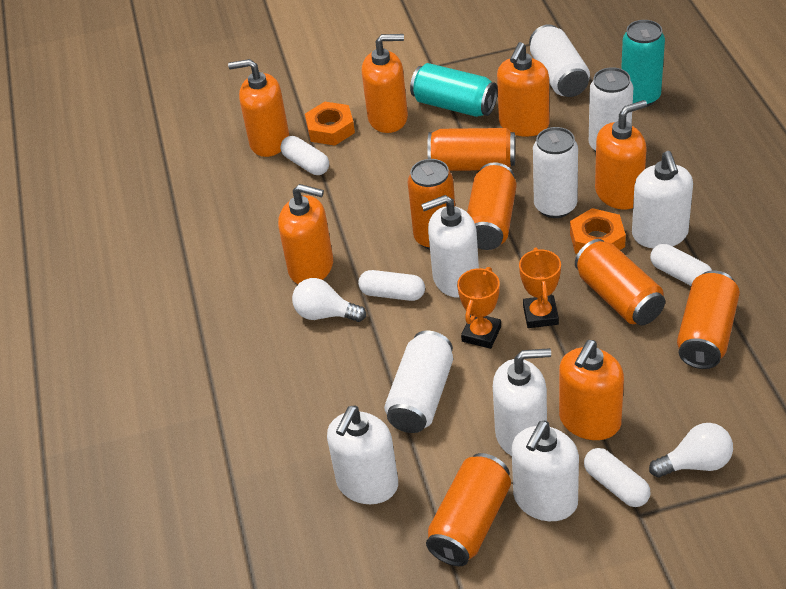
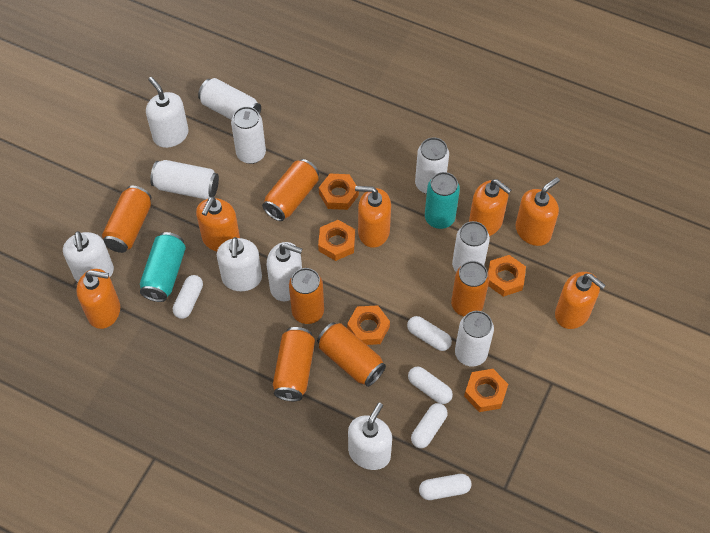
orange nut: 2 -> 5
orange trophy: 2 -> 0
white can: 4 -> 6
white capsule: 4 -> 5
white light bulb: 2 -> 0

